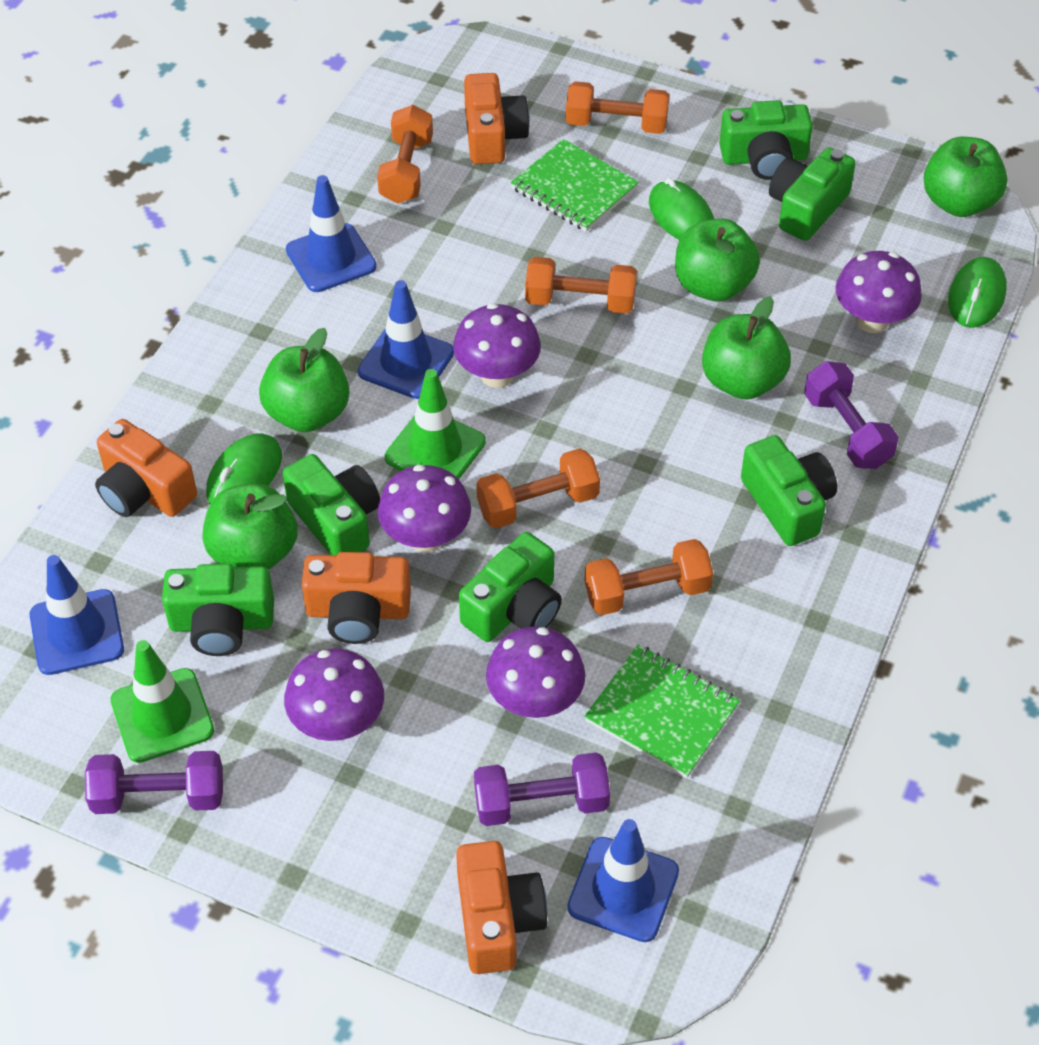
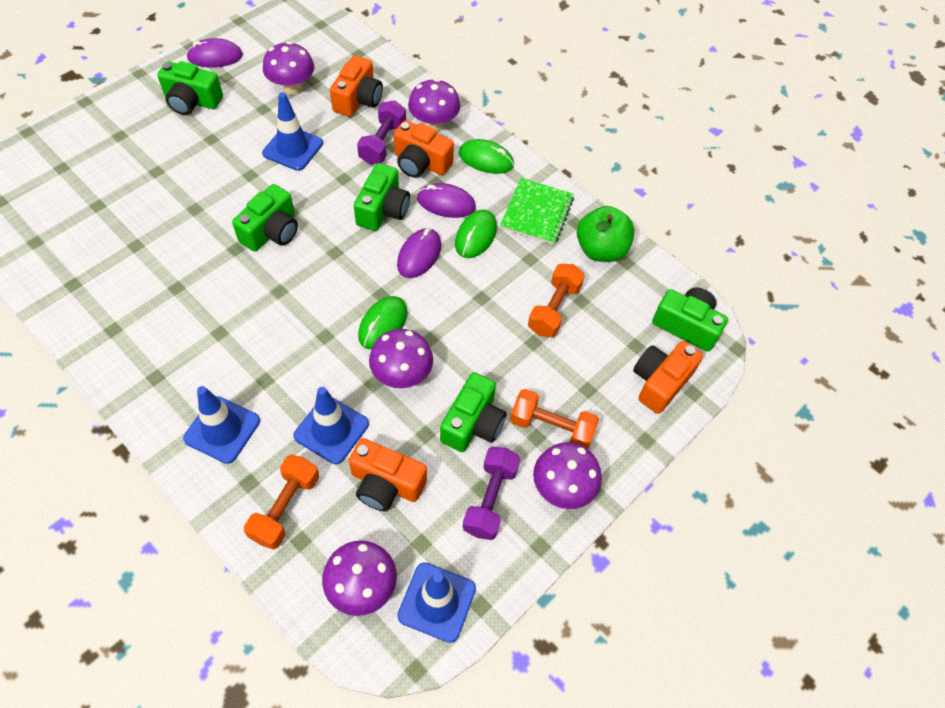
green apple: 5 -> 1
green camera: 6 -> 5
green notebook: 2 -> 1
green traffic cone: 2 -> 0
orange dumbbell: 5 -> 3
purple dumbbell: 3 -> 2
purple mouse: 0 -> 3

